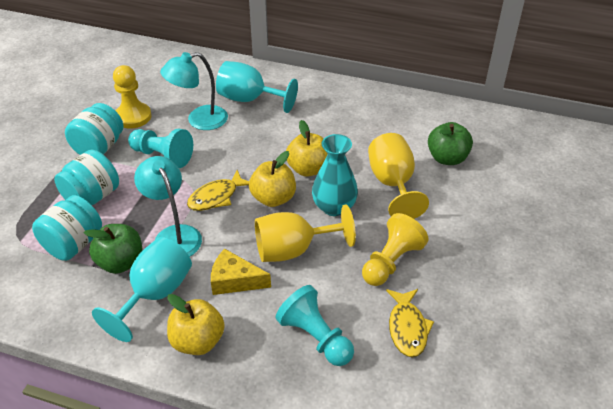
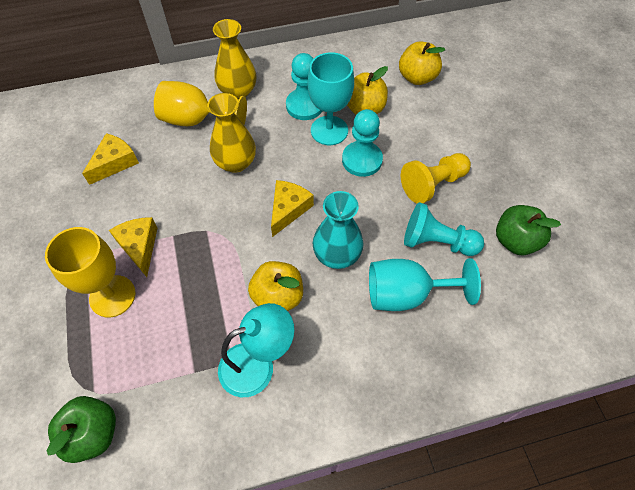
turquoise jar: 3 -> 0
turquoise lamp: 2 -> 1
turquoise pawn: 2 -> 3
yellow cheese: 1 -> 3
yellow fish: 2 -> 0
yellow pawn: 2 -> 1
yellow vase: 0 -> 2

